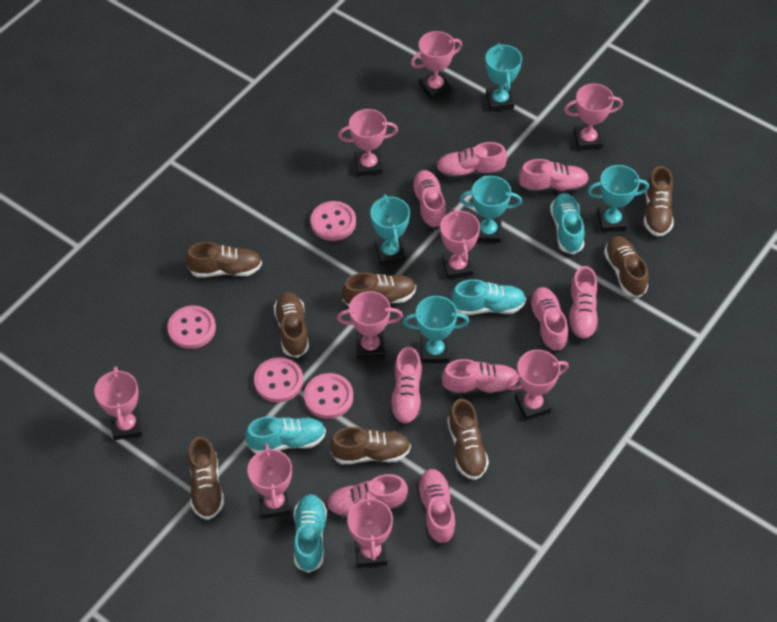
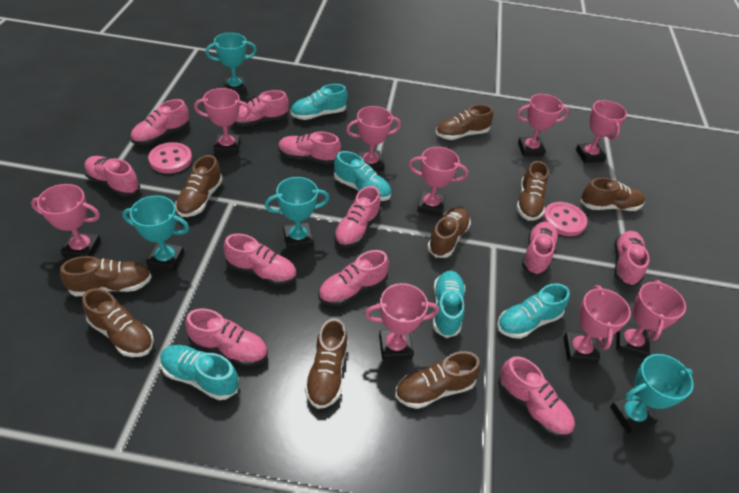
brown shoe: 8 -> 9
pink button: 4 -> 2
pink shoe: 9 -> 11
turquoise shoe: 4 -> 5
turquoise trophy: 5 -> 4

